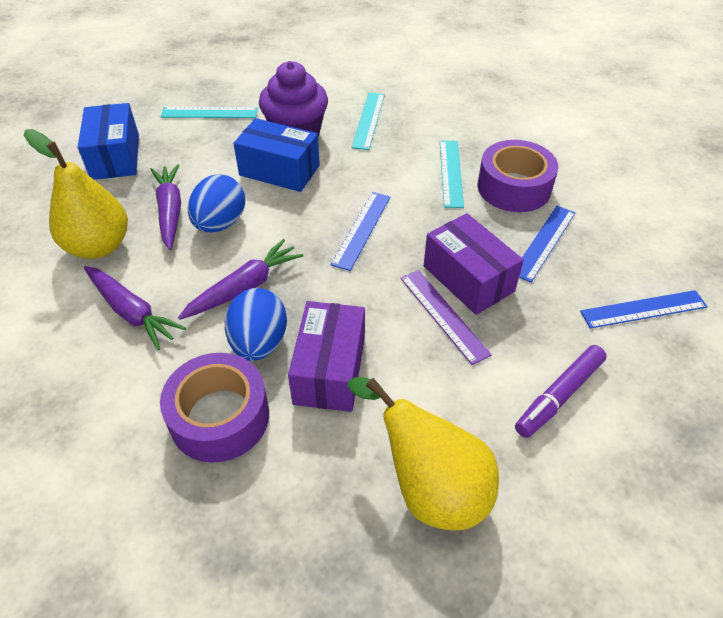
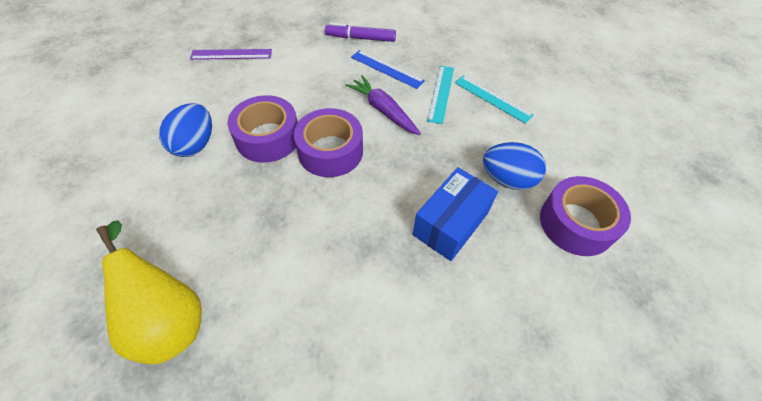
blue box: 2 -> 1
blue ruler: 3 -> 1
purple box: 2 -> 0
purple carrot: 3 -> 1
purple cupcake: 1 -> 0
purple tape: 2 -> 3
turquoise ruler: 3 -> 2
yellow pear: 2 -> 1

